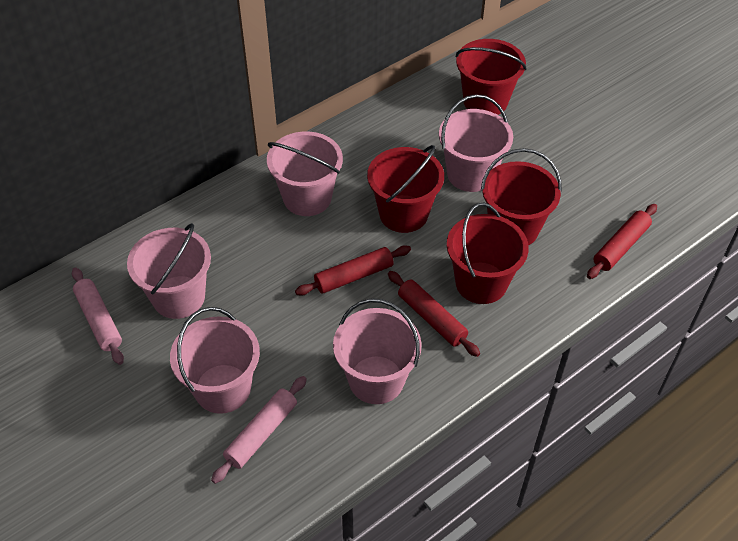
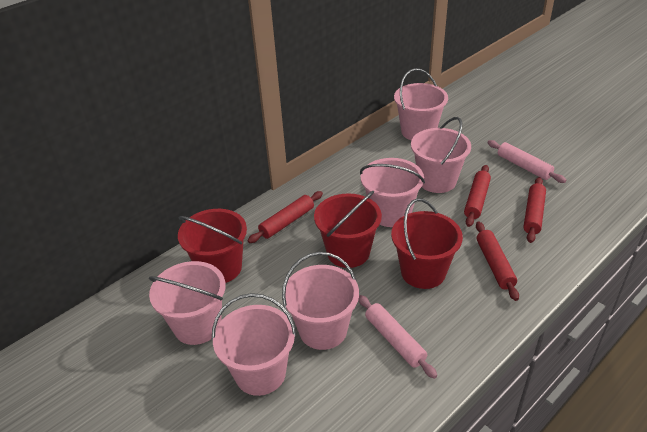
pink bucket: 5 -> 6
red bucket: 4 -> 3
red rolling pin: 3 -> 4

